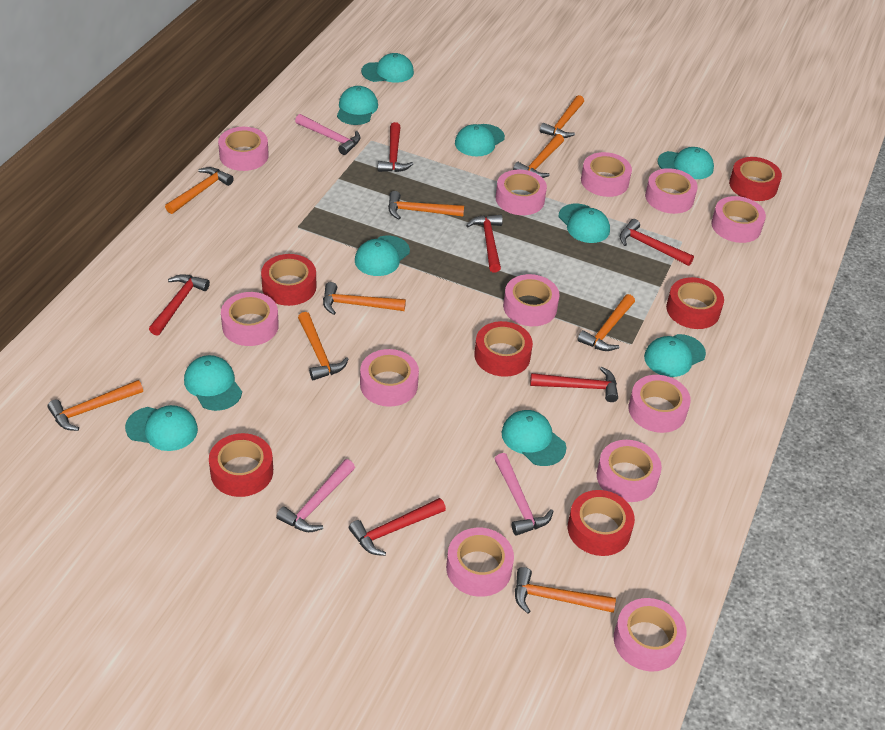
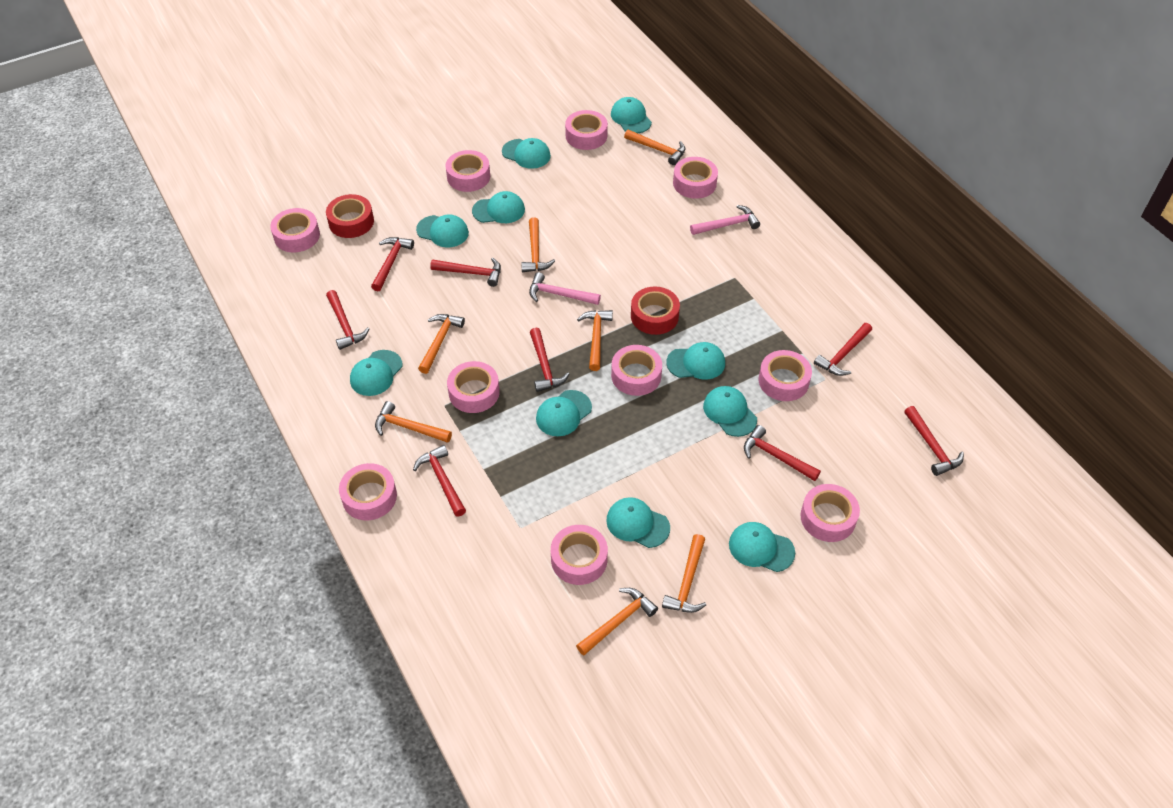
orange hammer: 9 -> 7
pink hammer: 3 -> 2
pink tape: 12 -> 10
red hammer: 6 -> 8
red tape: 6 -> 2

